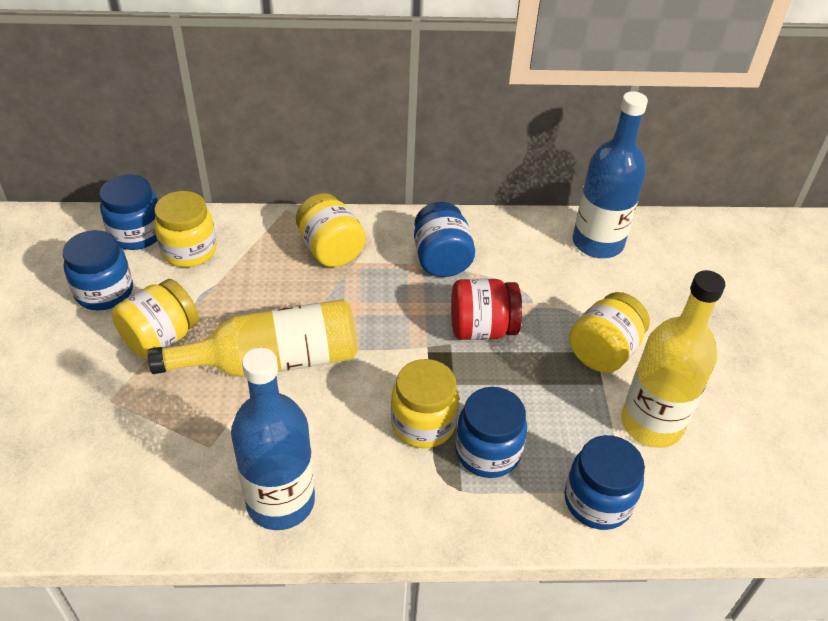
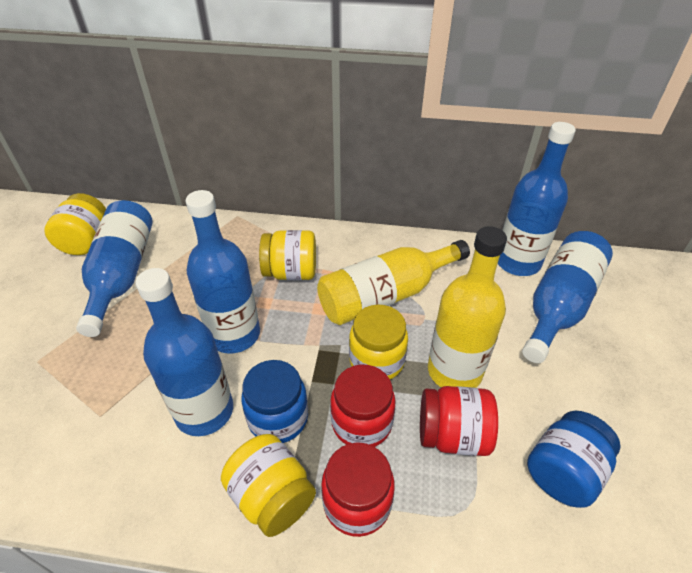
blue bottle: 2 -> 5
blue jar: 5 -> 2
red jar: 1 -> 3
yellow jar: 5 -> 4

